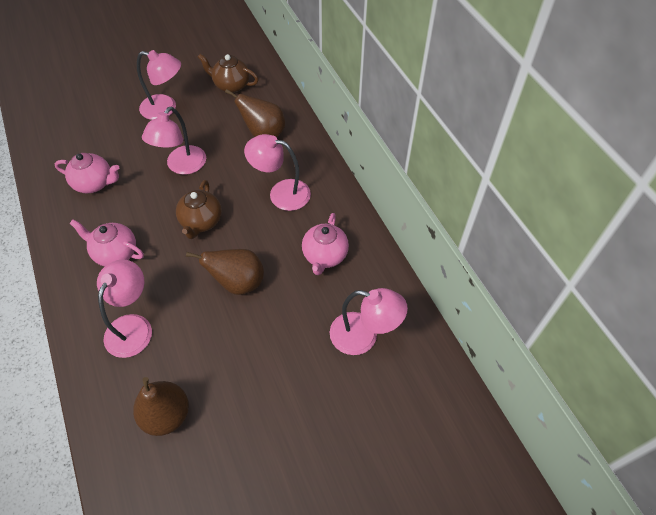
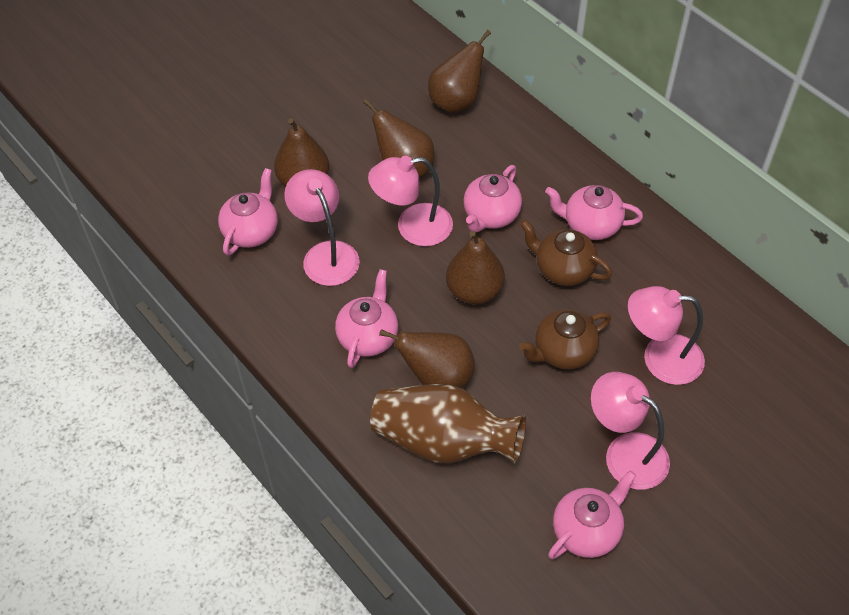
brown pear: 3 -> 5
brown vase: 0 -> 1
pink lamp: 5 -> 4
pink teapot: 3 -> 5

